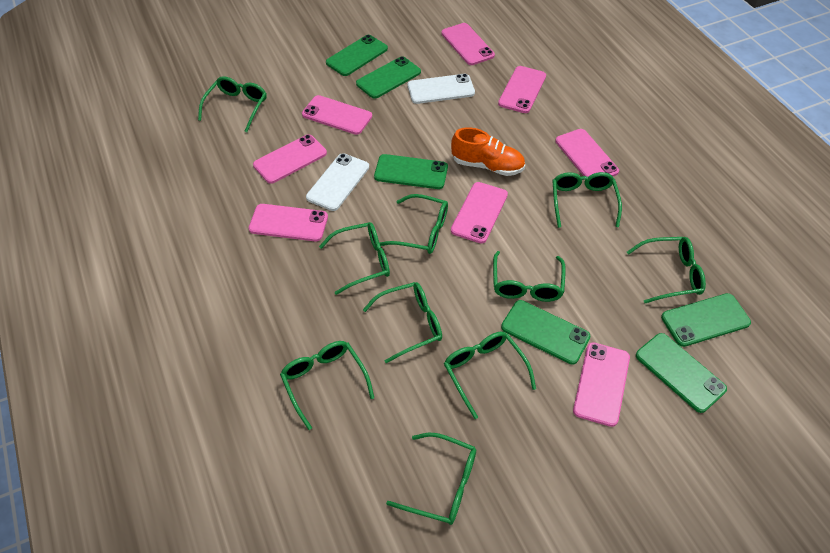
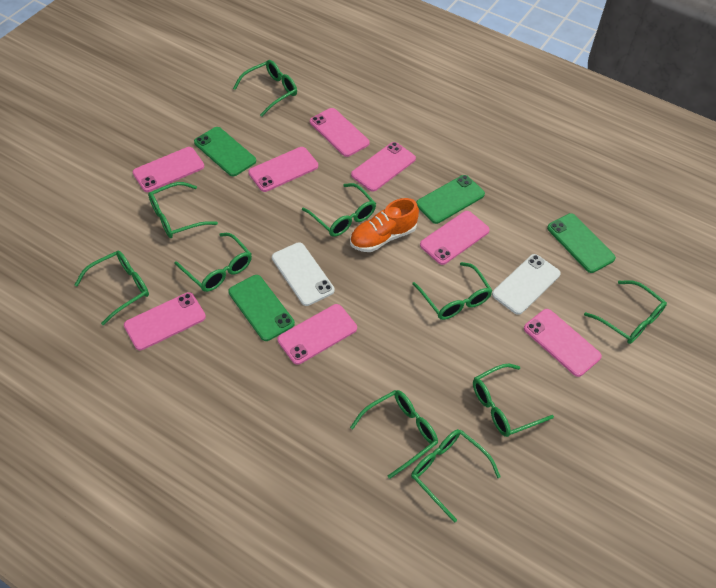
green phone: 6 -> 4

